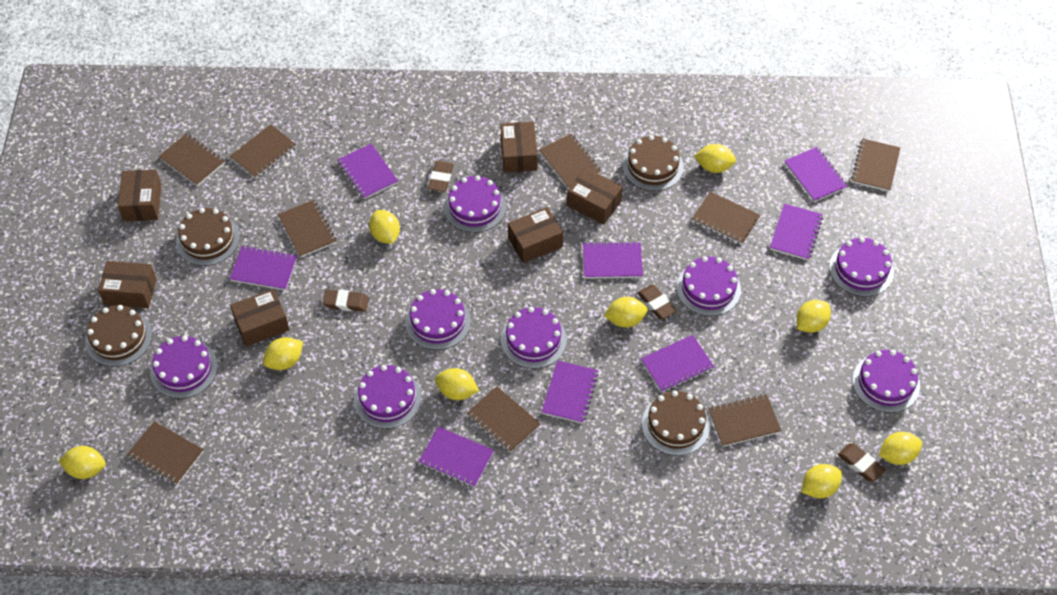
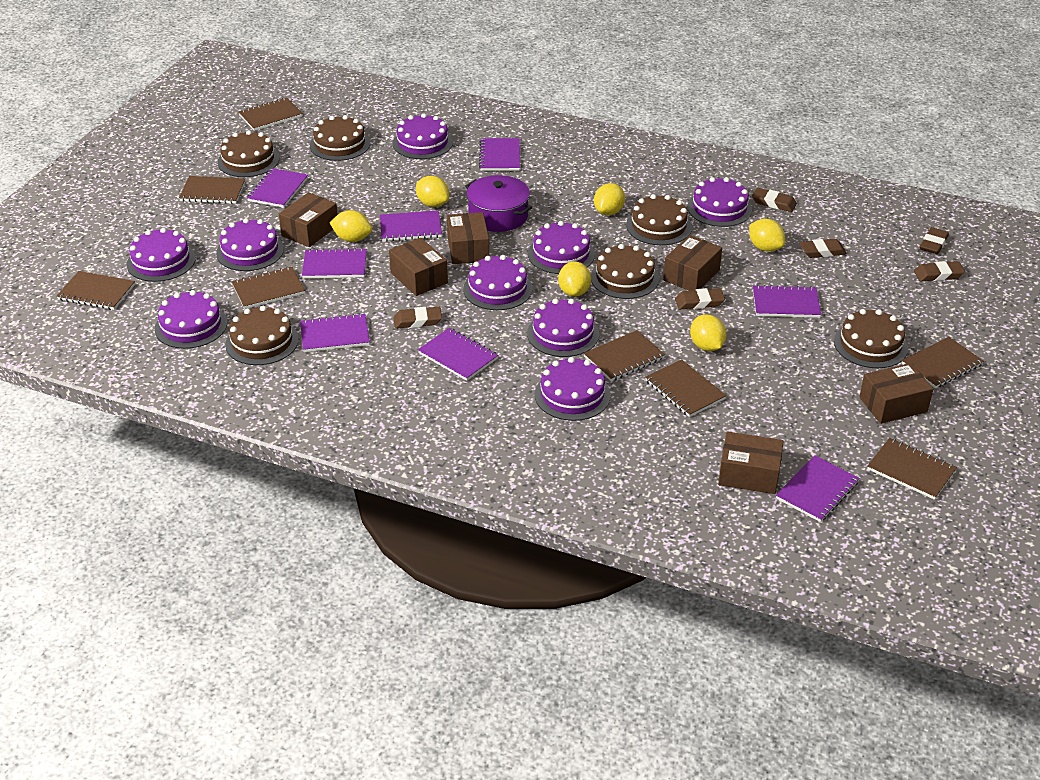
brown cake: 4 -> 6
brown eraser: 4 -> 6
brown notebook: 9 -> 8
purple cake: 8 -> 9
purple pot: 0 -> 1
yellow lemon: 9 -> 6

